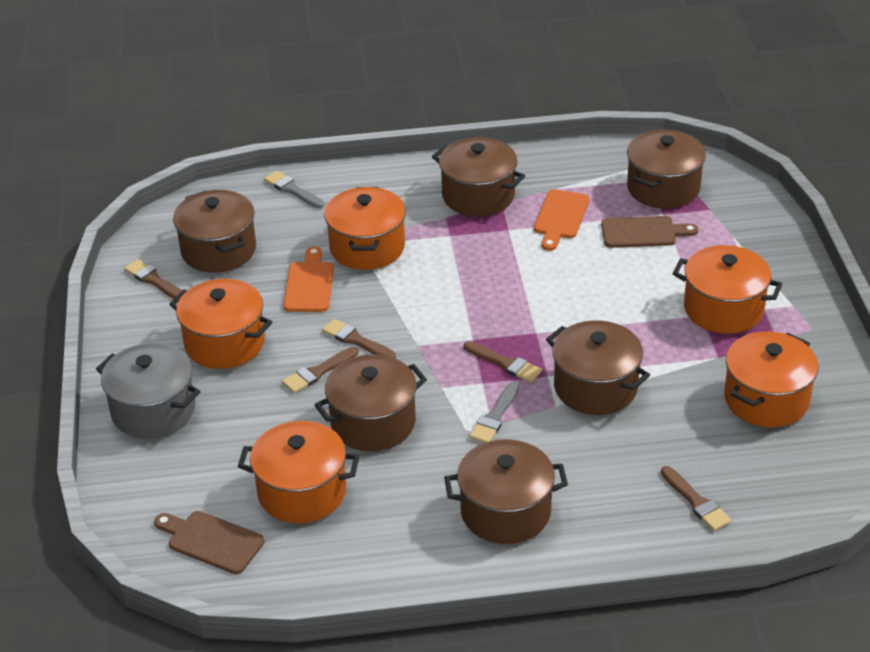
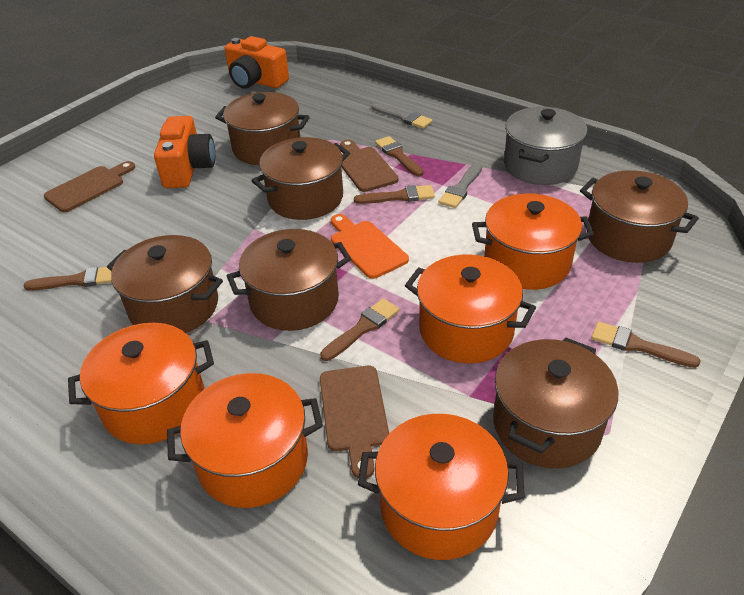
brown cutting board: 2 -> 3
orange camera: 0 -> 2
orange cutting board: 2 -> 1

